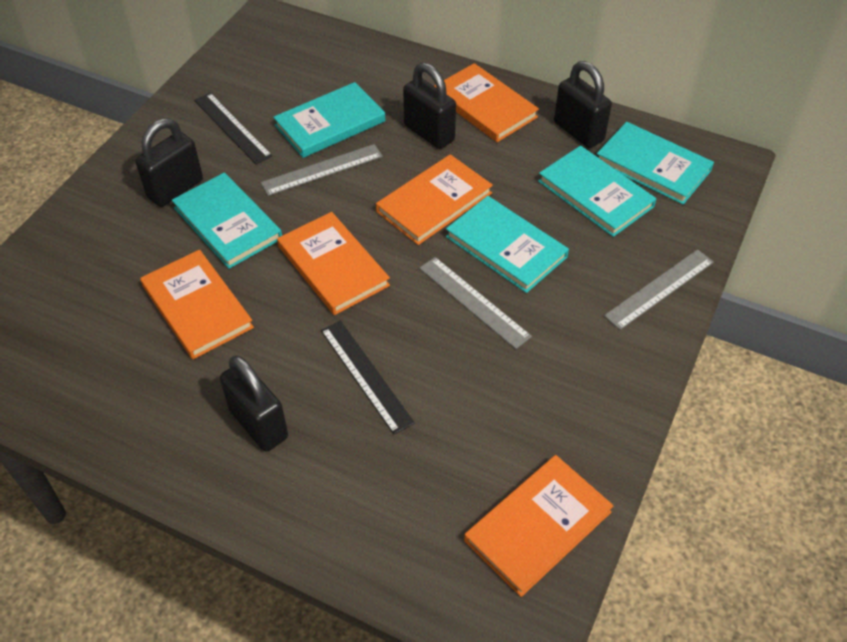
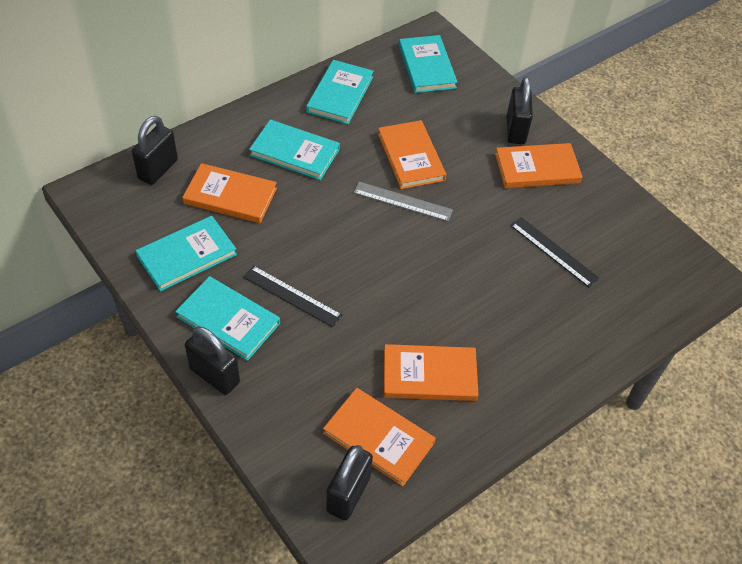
grey ruler: 3 -> 1

